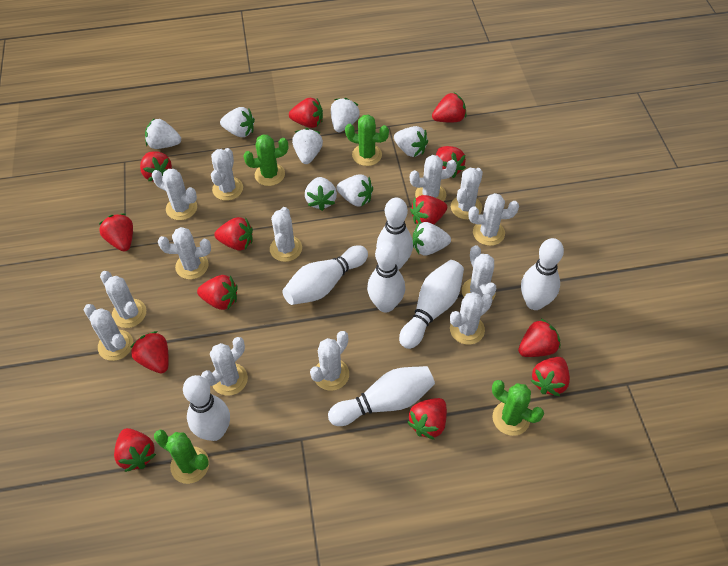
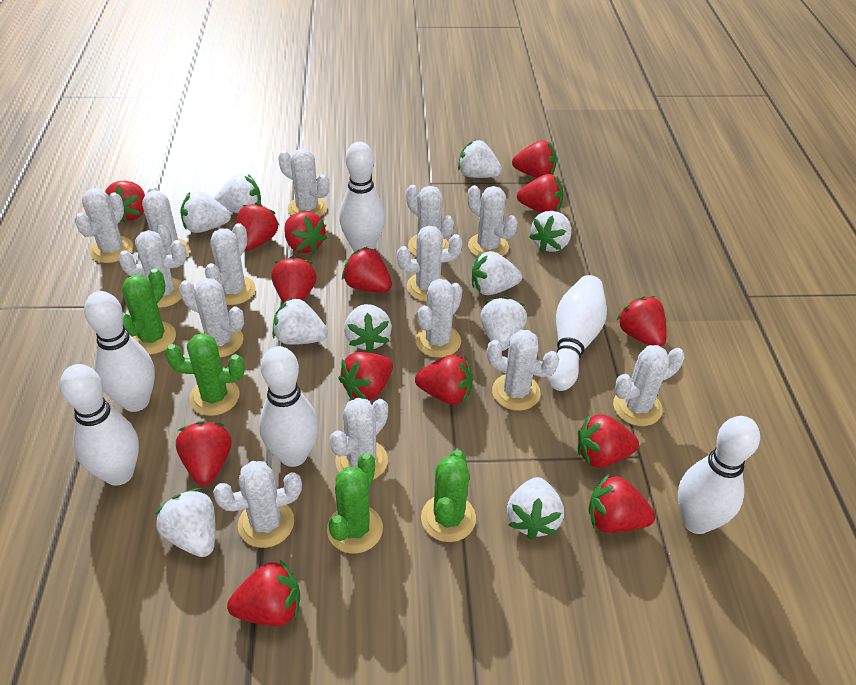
red strawberry: 13 -> 14
white bowling pin: 7 -> 6
white cactus: 13 -> 14
white strawberry: 8 -> 10

